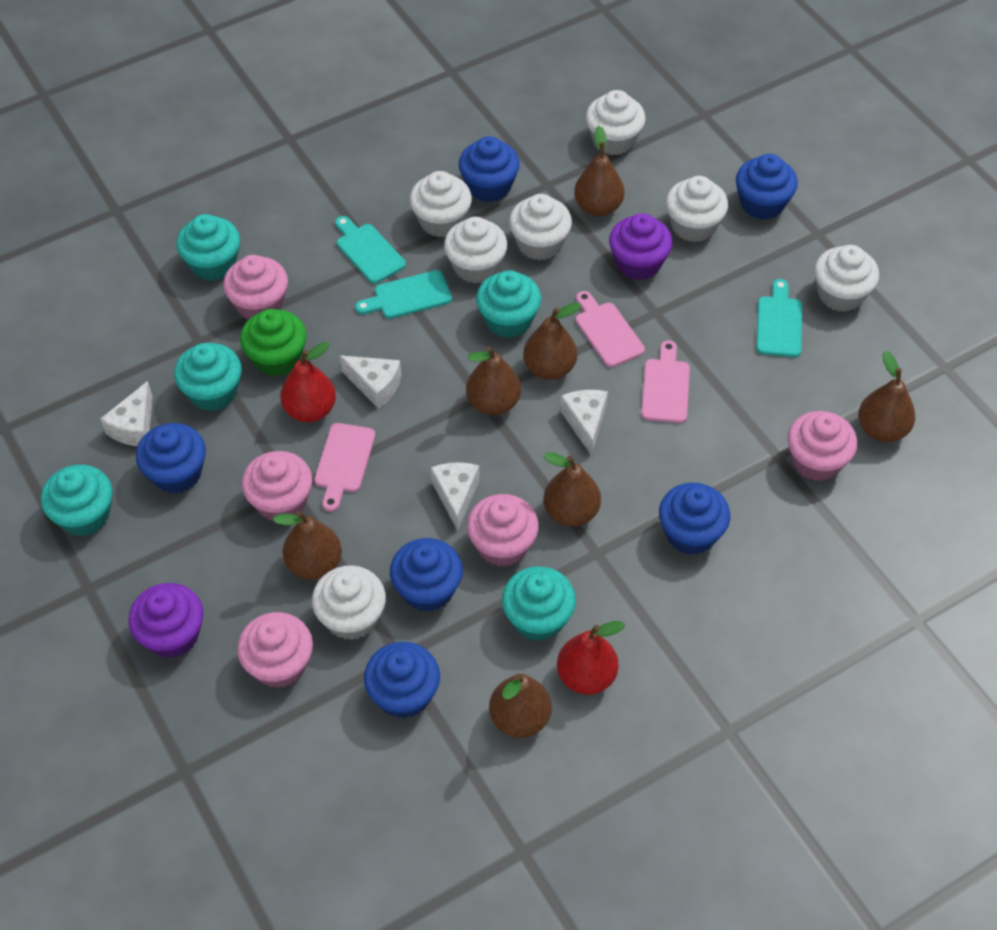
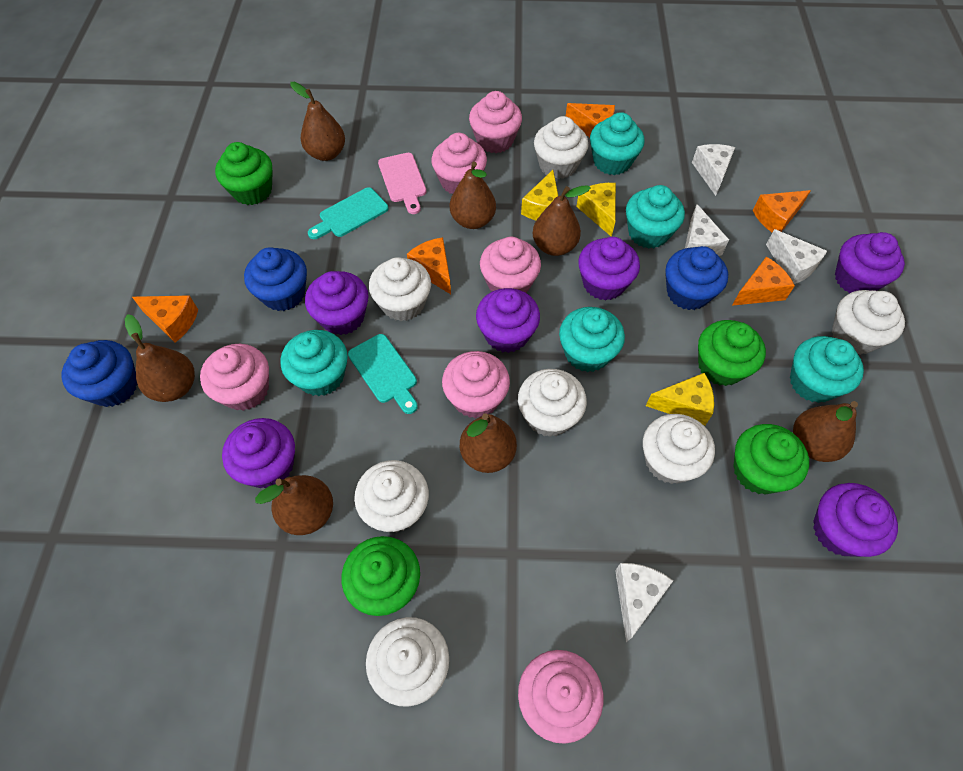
blue cupcake: 6 -> 3
green cupcake: 1 -> 4
orange cheese: 0 -> 5
pink cupcake: 5 -> 6
pink cutting board: 3 -> 1
purple cupcake: 2 -> 6
red pear: 2 -> 0
turquoise cutting board: 3 -> 2
yellow cheese: 0 -> 3

